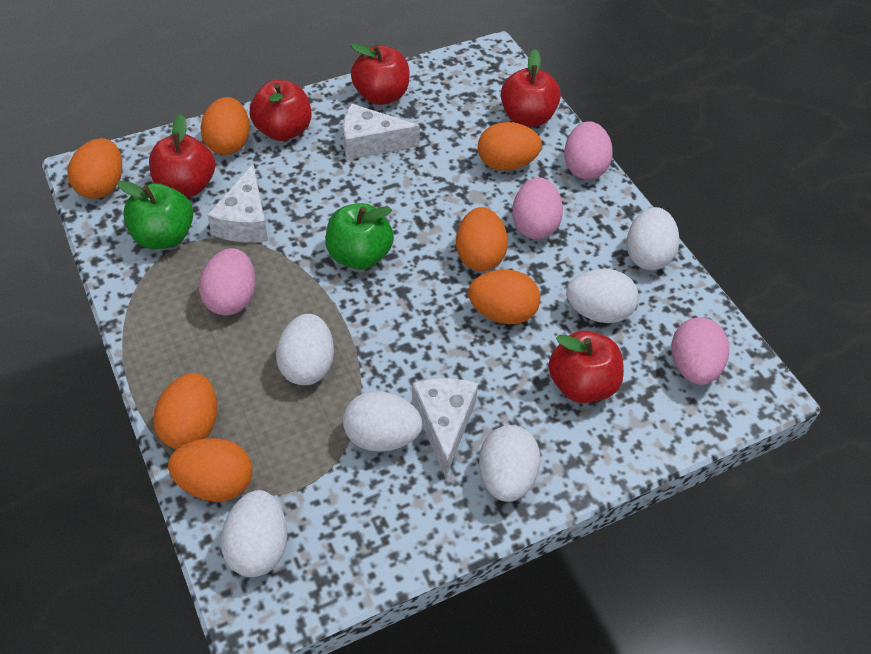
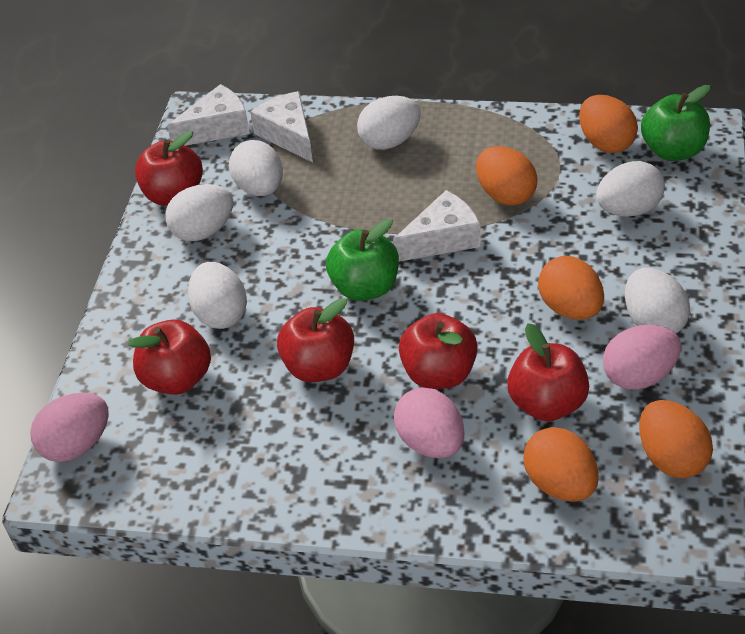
orange egg: 7 -> 5
pink egg: 4 -> 3

